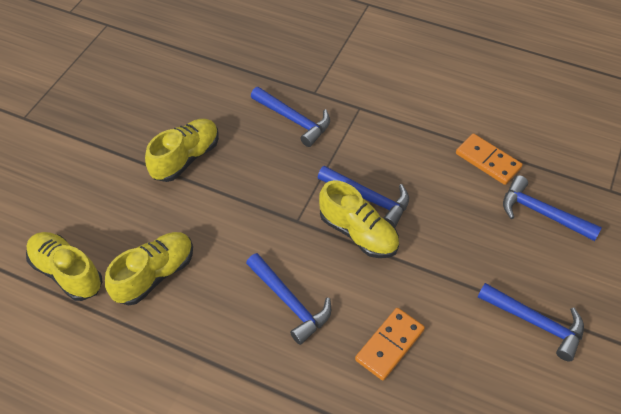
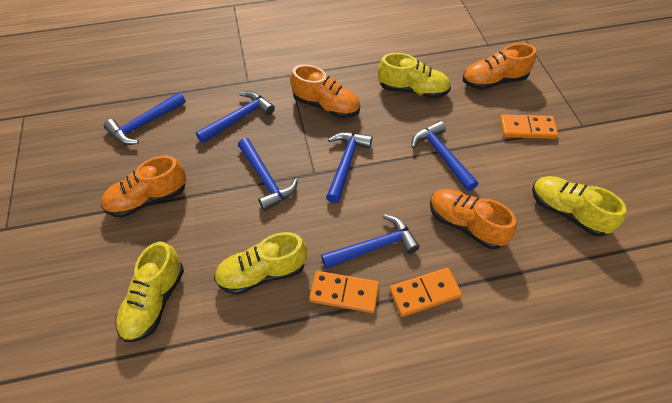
blue hammer: 5 -> 6
orange domino: 2 -> 3
orange shoe: 0 -> 4

